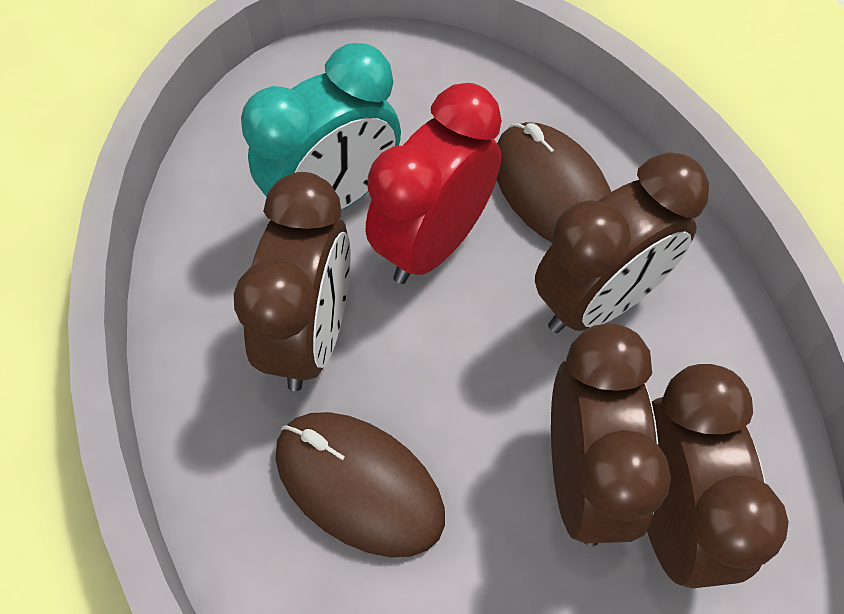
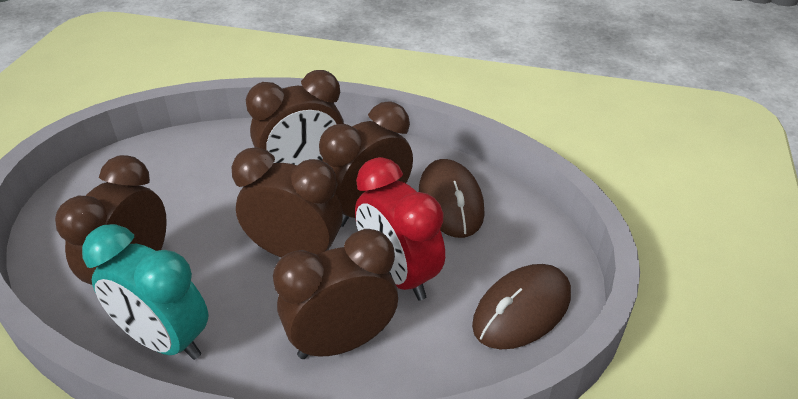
brown clock: 4 -> 5

